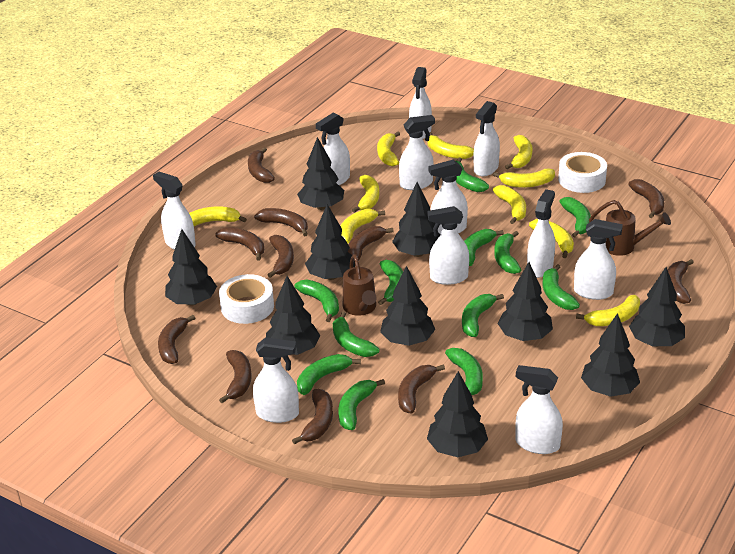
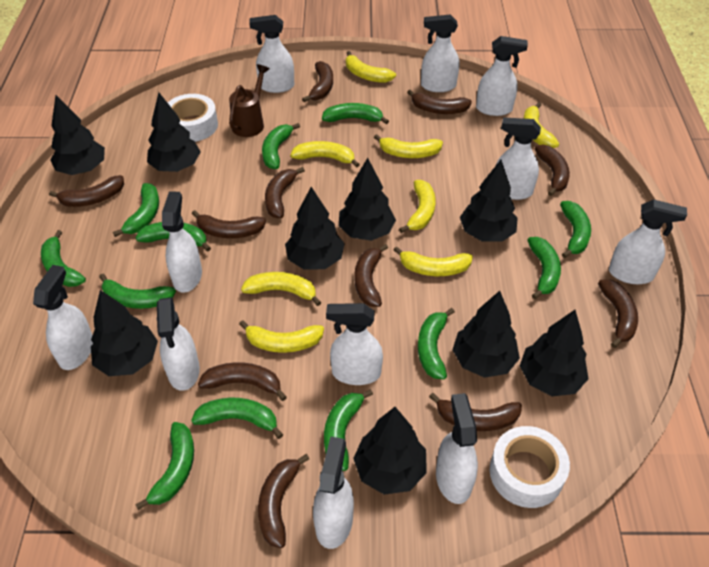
black tree: 10 -> 9
brown watering can: 2 -> 1
yellow banana: 10 -> 8

